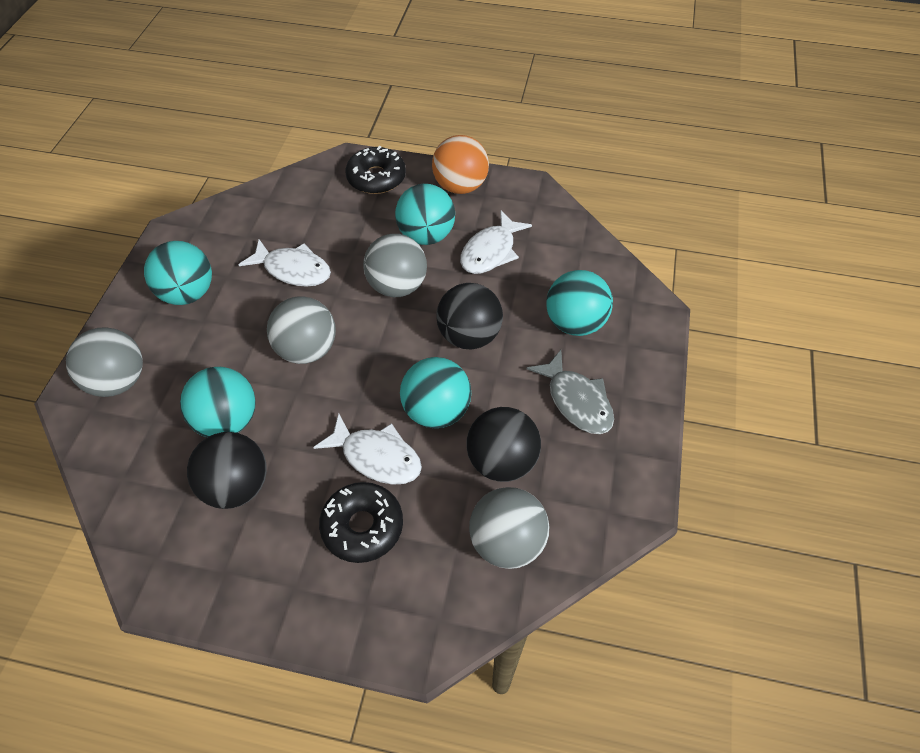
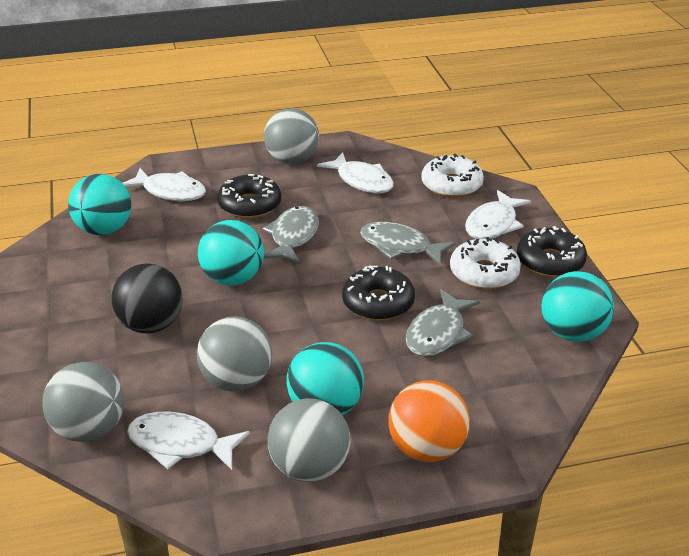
black ball: 3 -> 1
black donut: 2 -> 3
grey fish: 1 -> 3
turquoise ball: 5 -> 4
white donut: 0 -> 2
white fish: 3 -> 4

